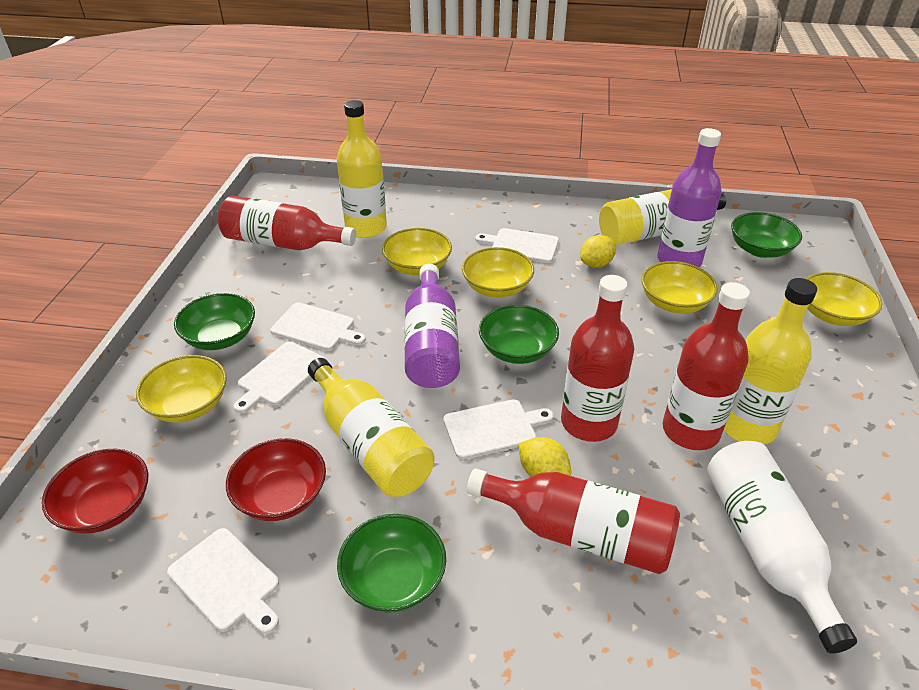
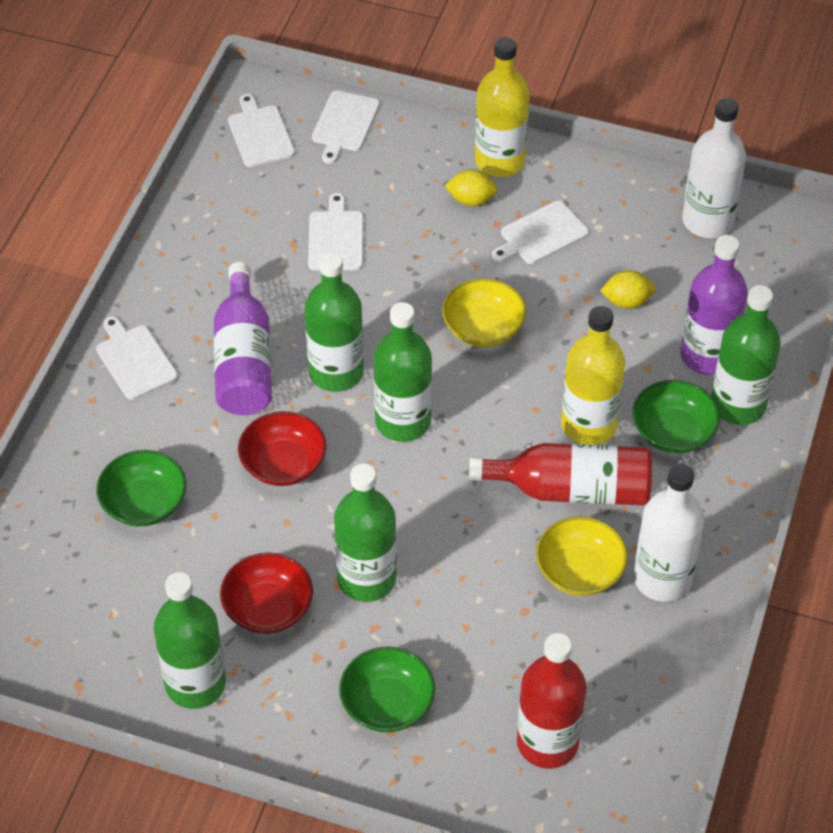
green bottle: 0 -> 5
green bowl: 4 -> 3
red bottle: 4 -> 2
white bottle: 1 -> 2
yellow bottle: 4 -> 2
yellow bowl: 5 -> 2

